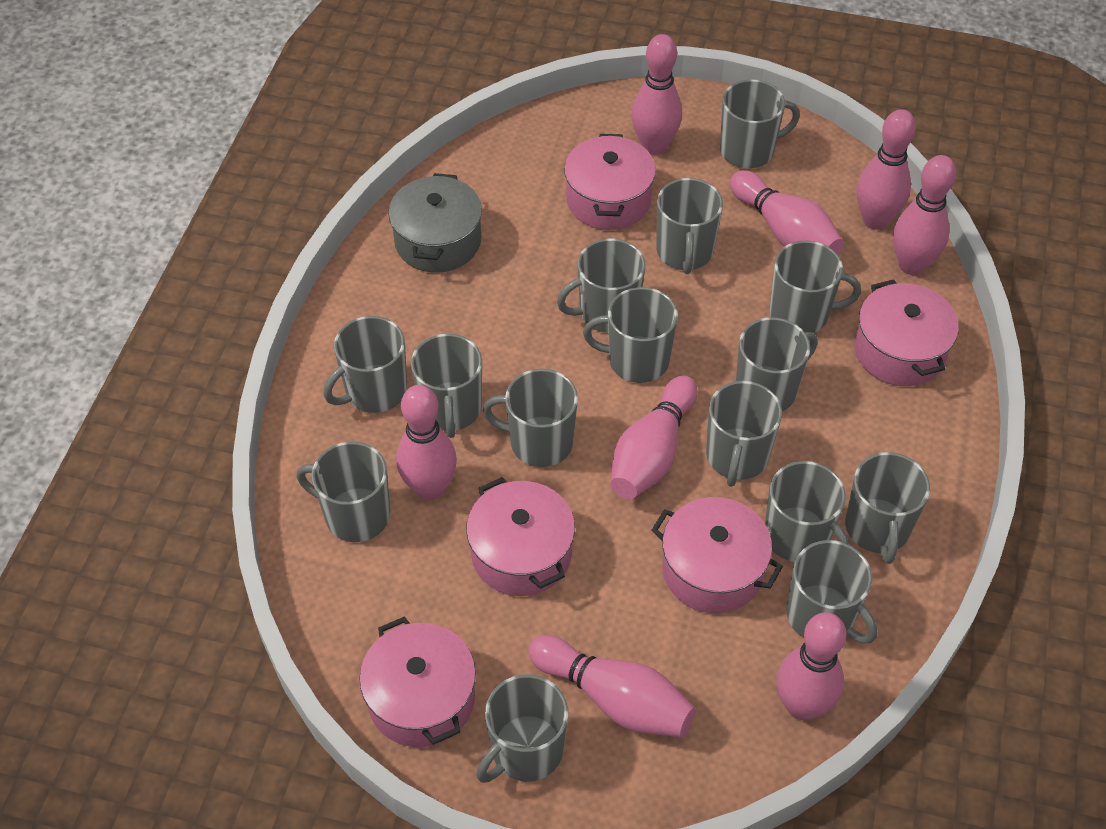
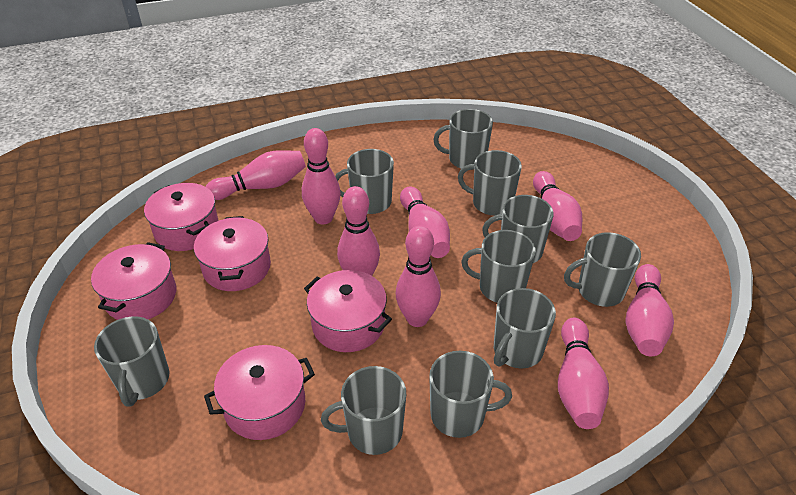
grey mug: 15 -> 10
grey pot: 1 -> 0

